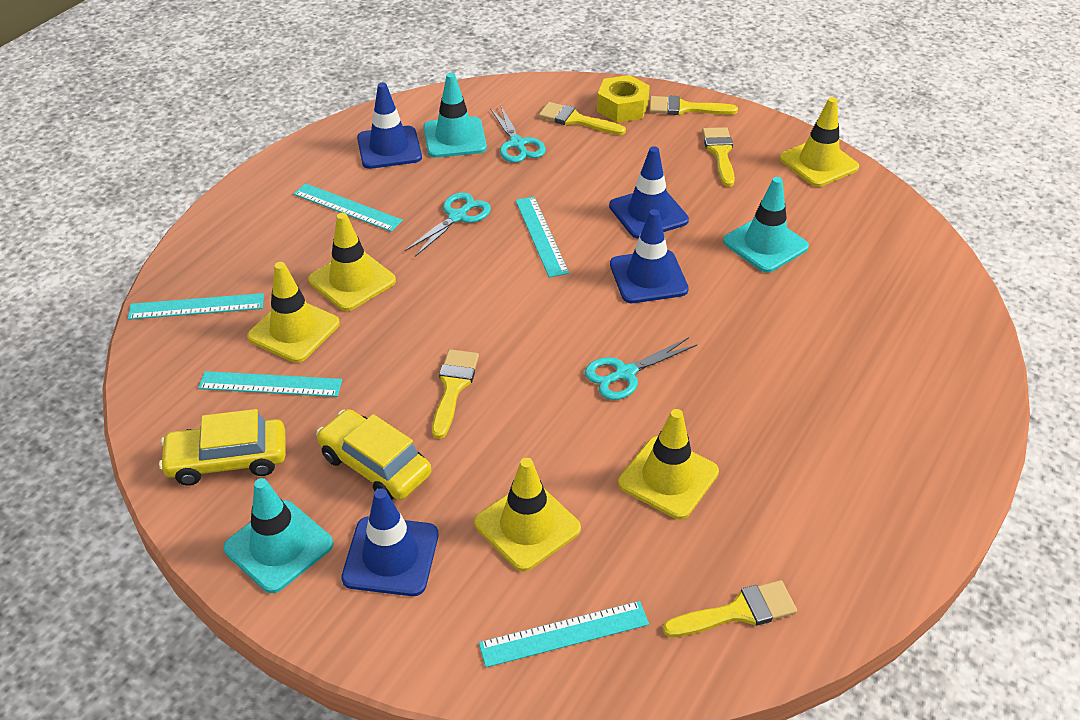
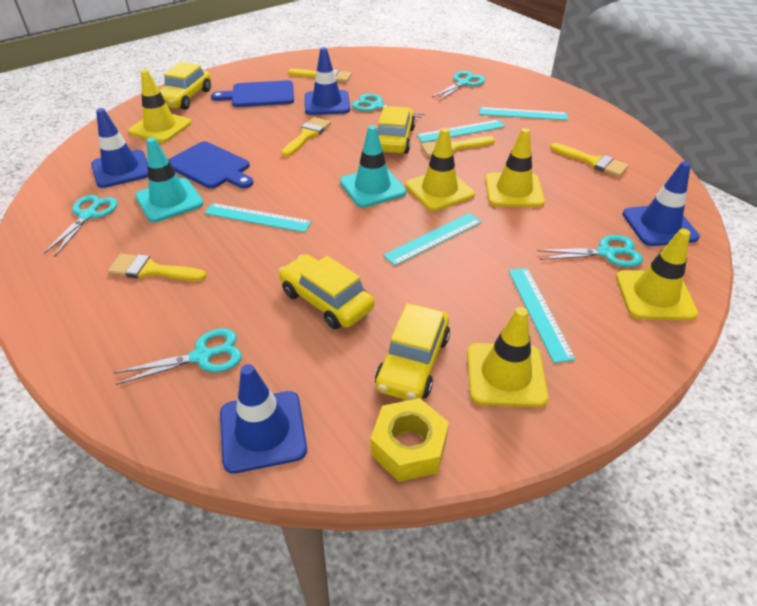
blue cutting board: 0 -> 2
turquoise scissors: 3 -> 5
turquoise traffic cone: 3 -> 2
yellow car: 2 -> 4

